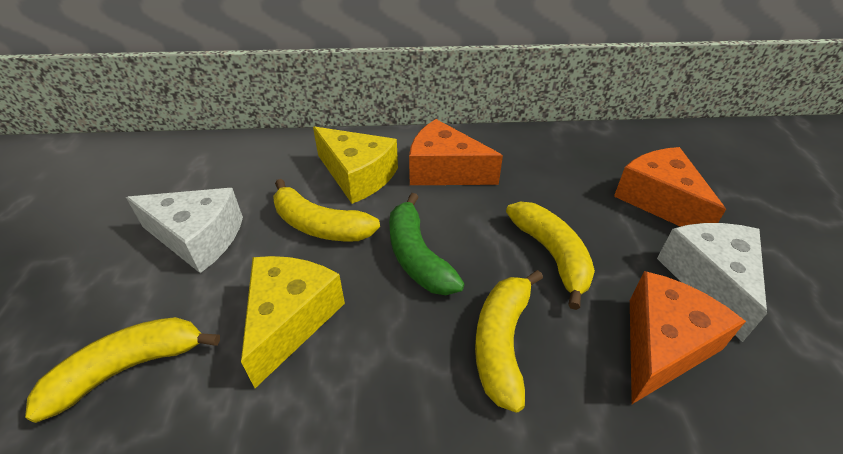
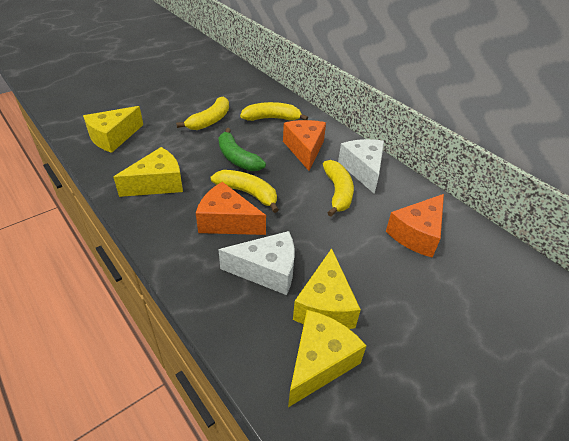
yellow cheese: 2 -> 4

